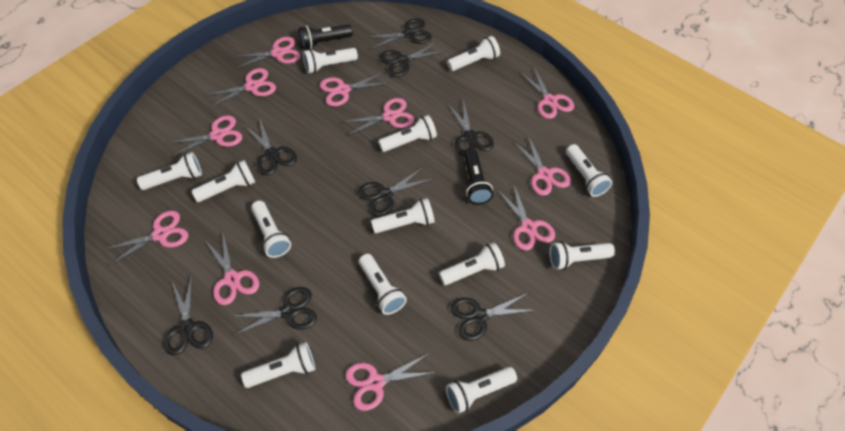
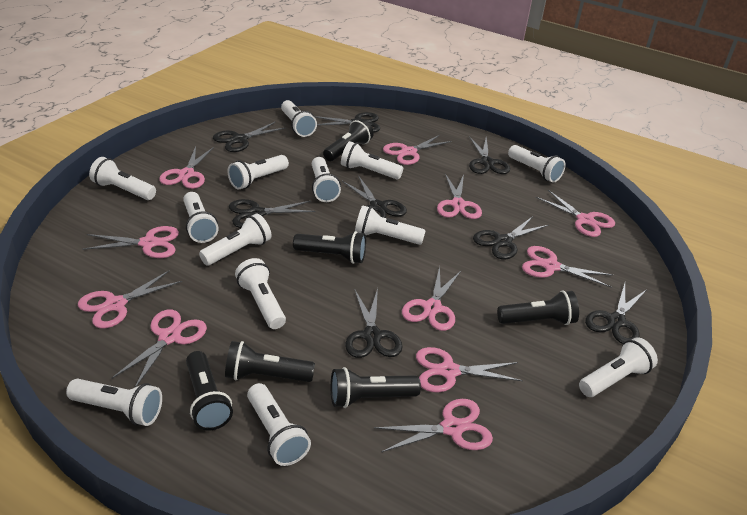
black flashlight: 2 -> 6

